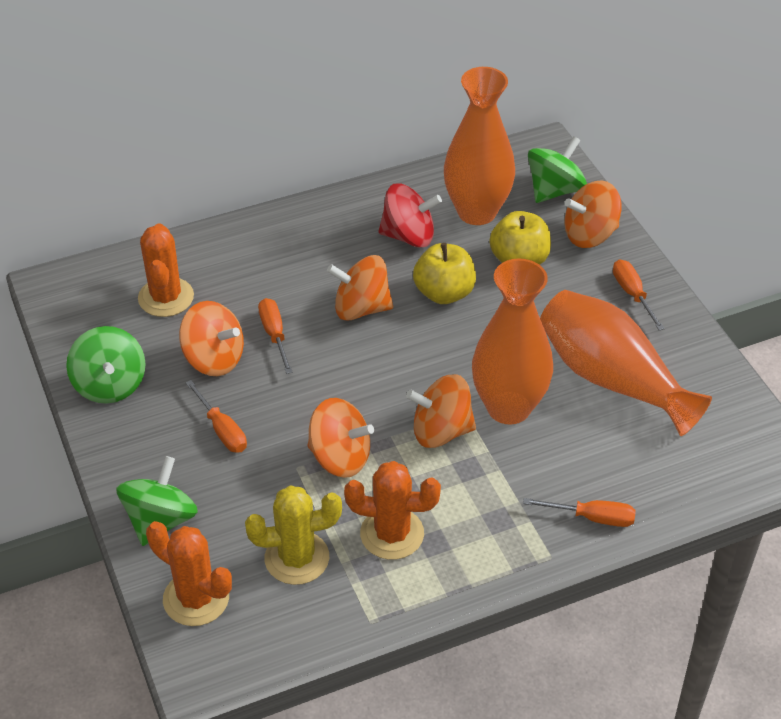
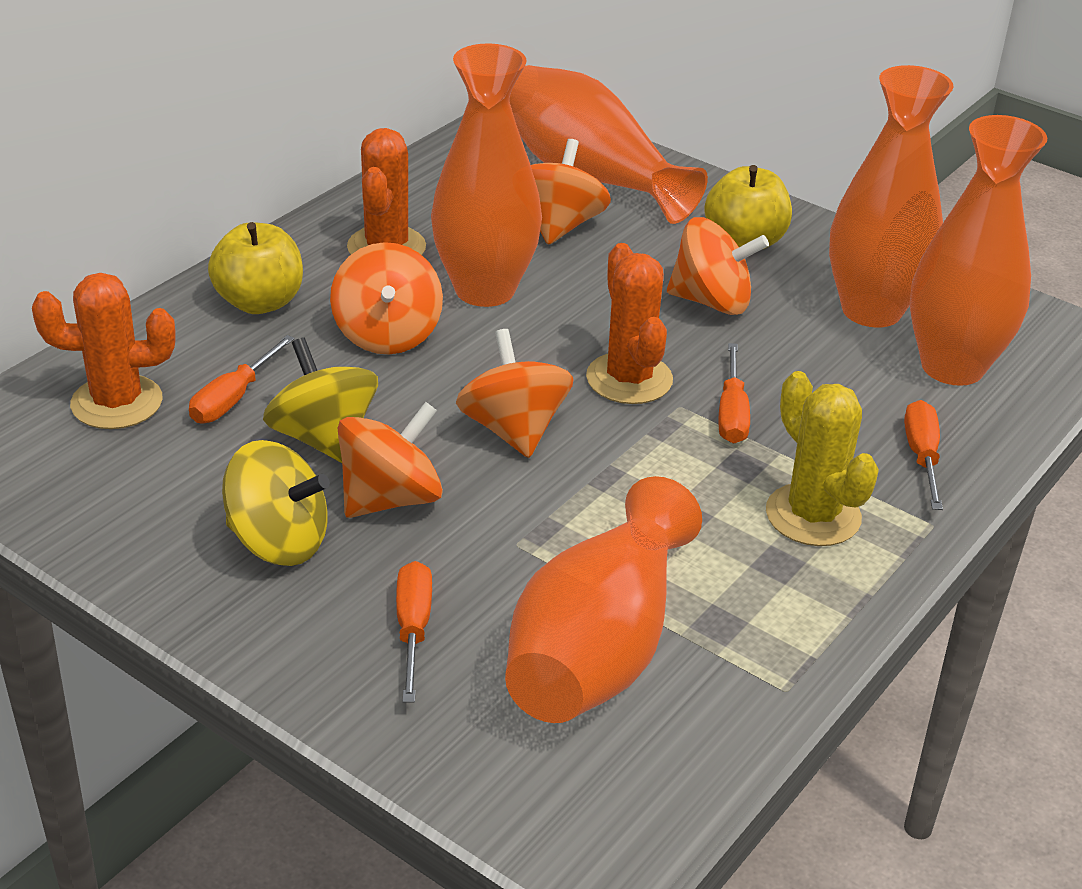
green spinning top: 3 -> 0
orange vase: 3 -> 5
red spinning top: 1 -> 0
yellow spinning top: 0 -> 2

